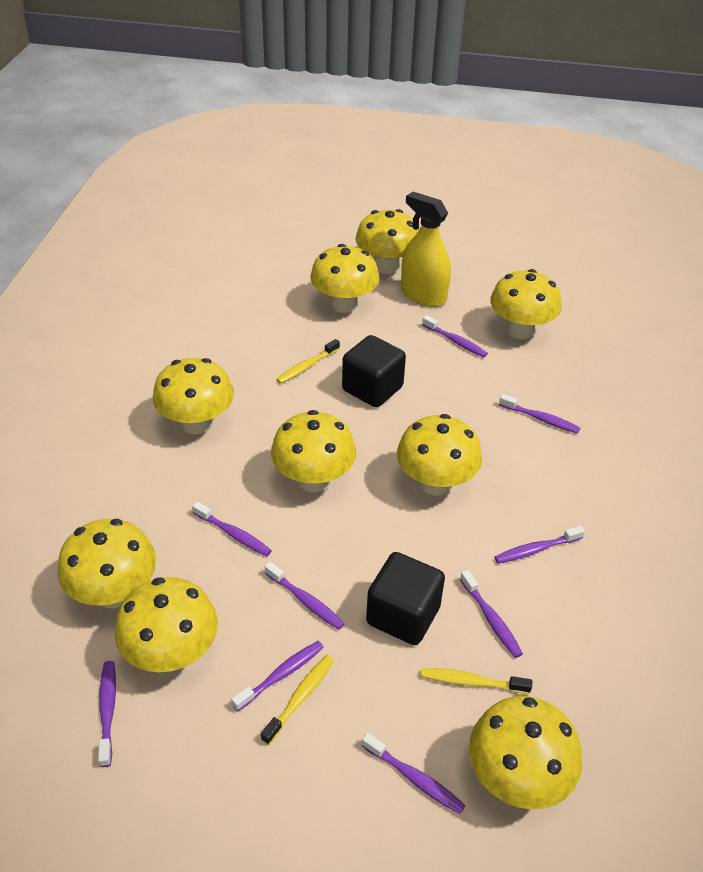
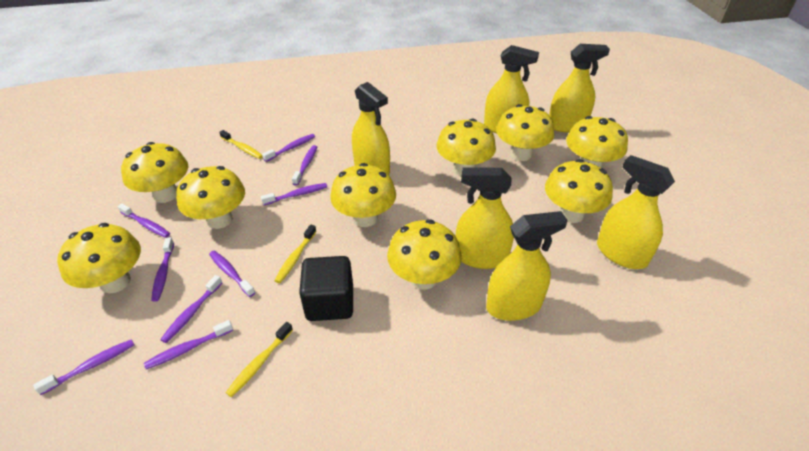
black cube: 2 -> 1
yellow spray bottle: 1 -> 6

